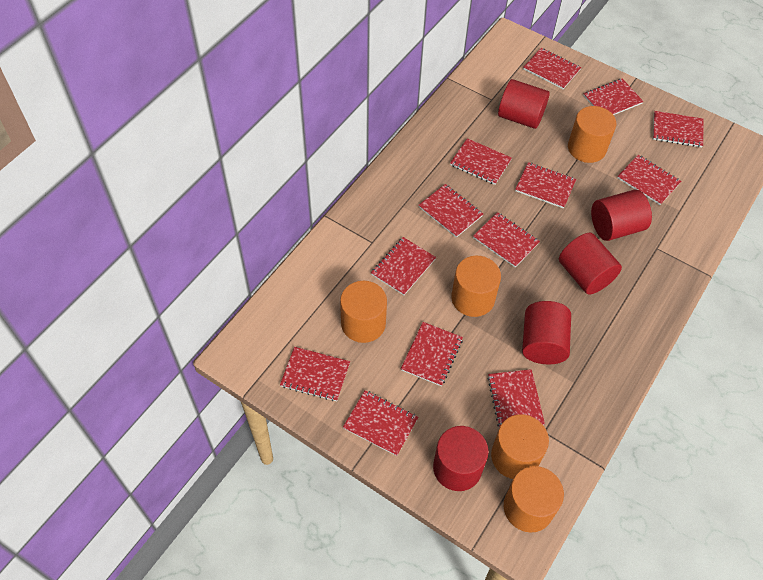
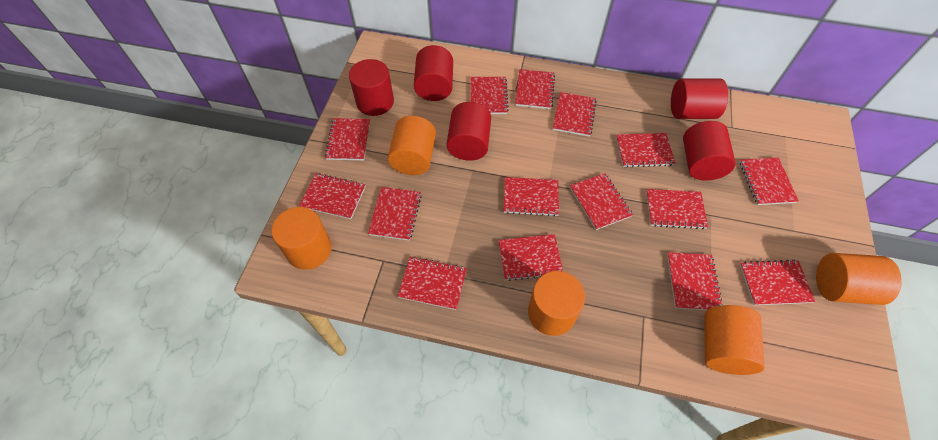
red notebook: 13 -> 15

